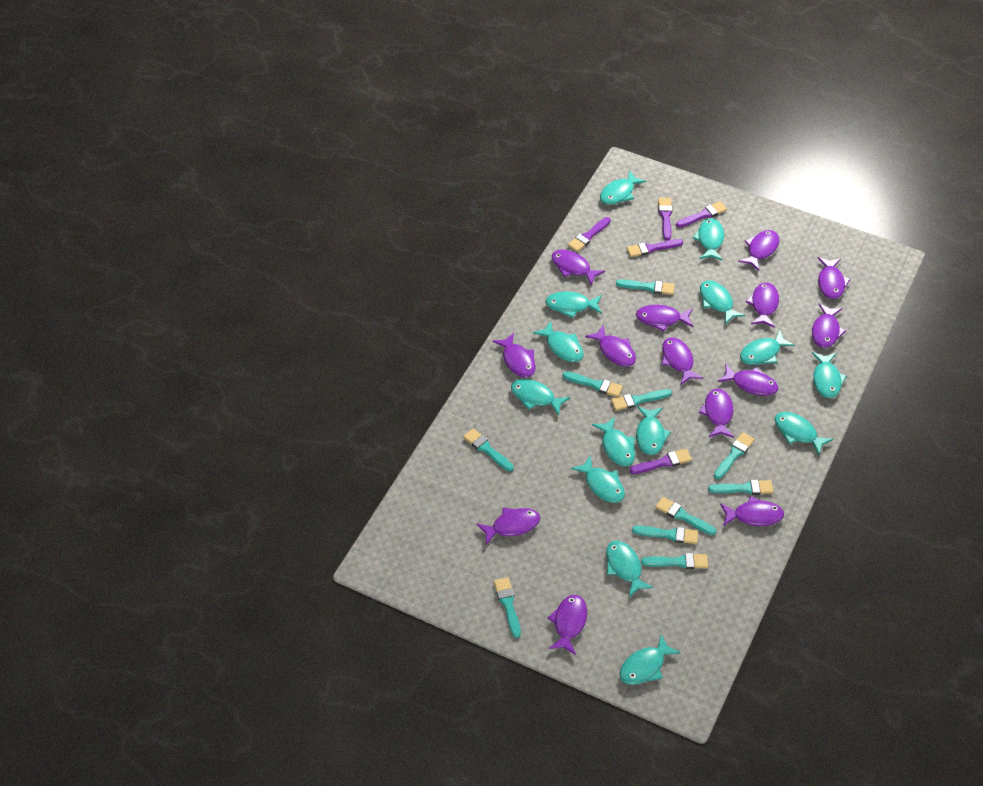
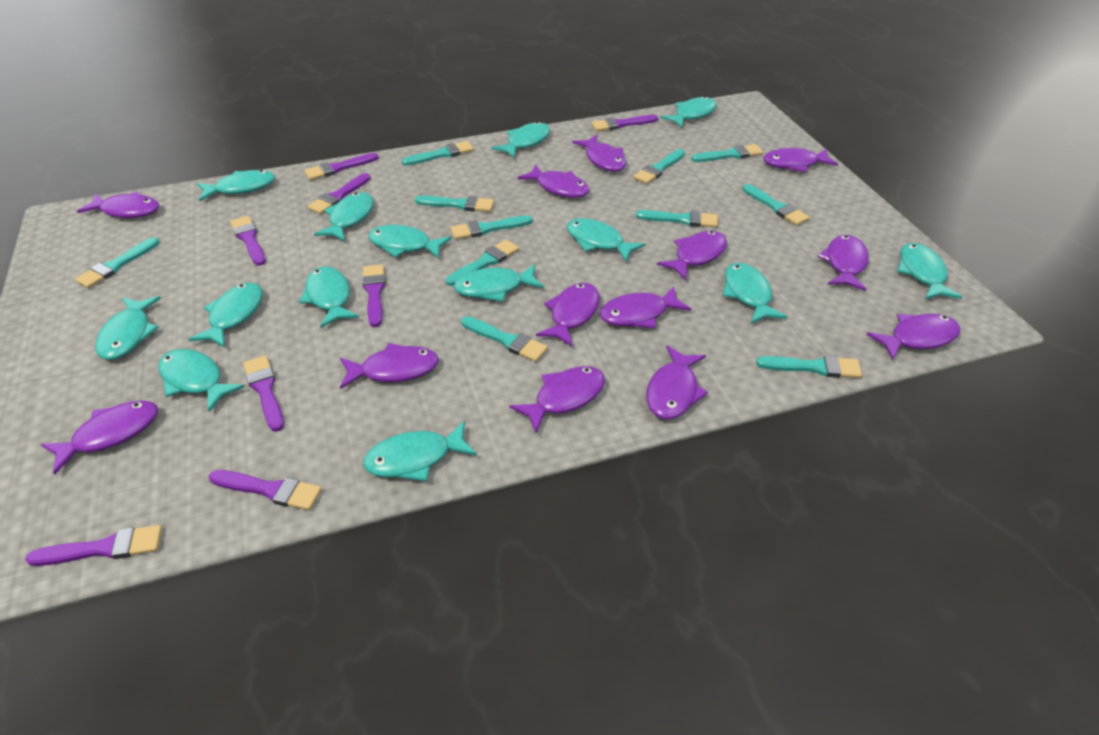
purple brush: 5 -> 8
purple fish: 14 -> 13
turquoise brush: 10 -> 11

